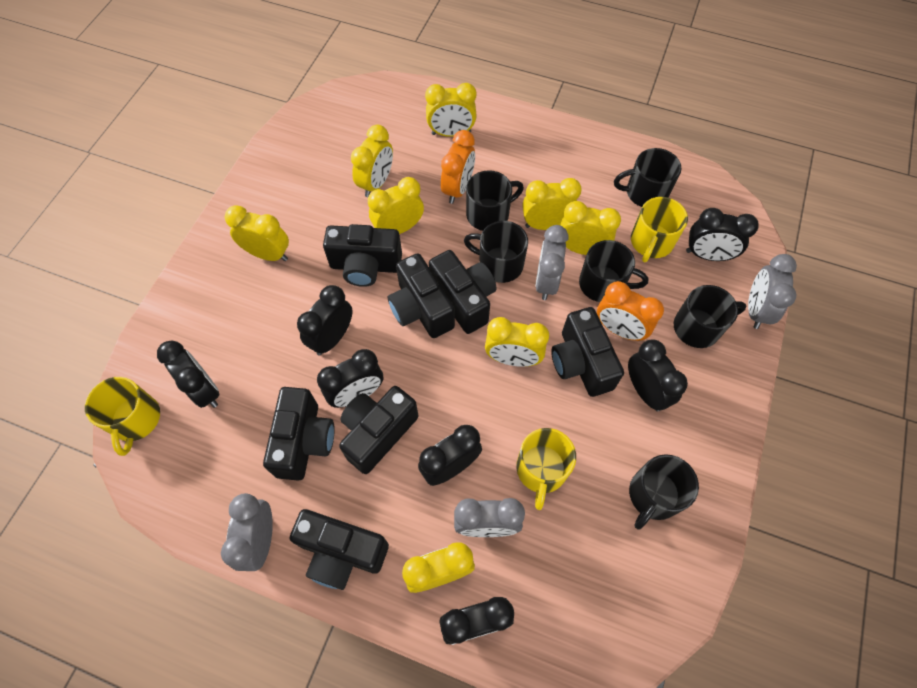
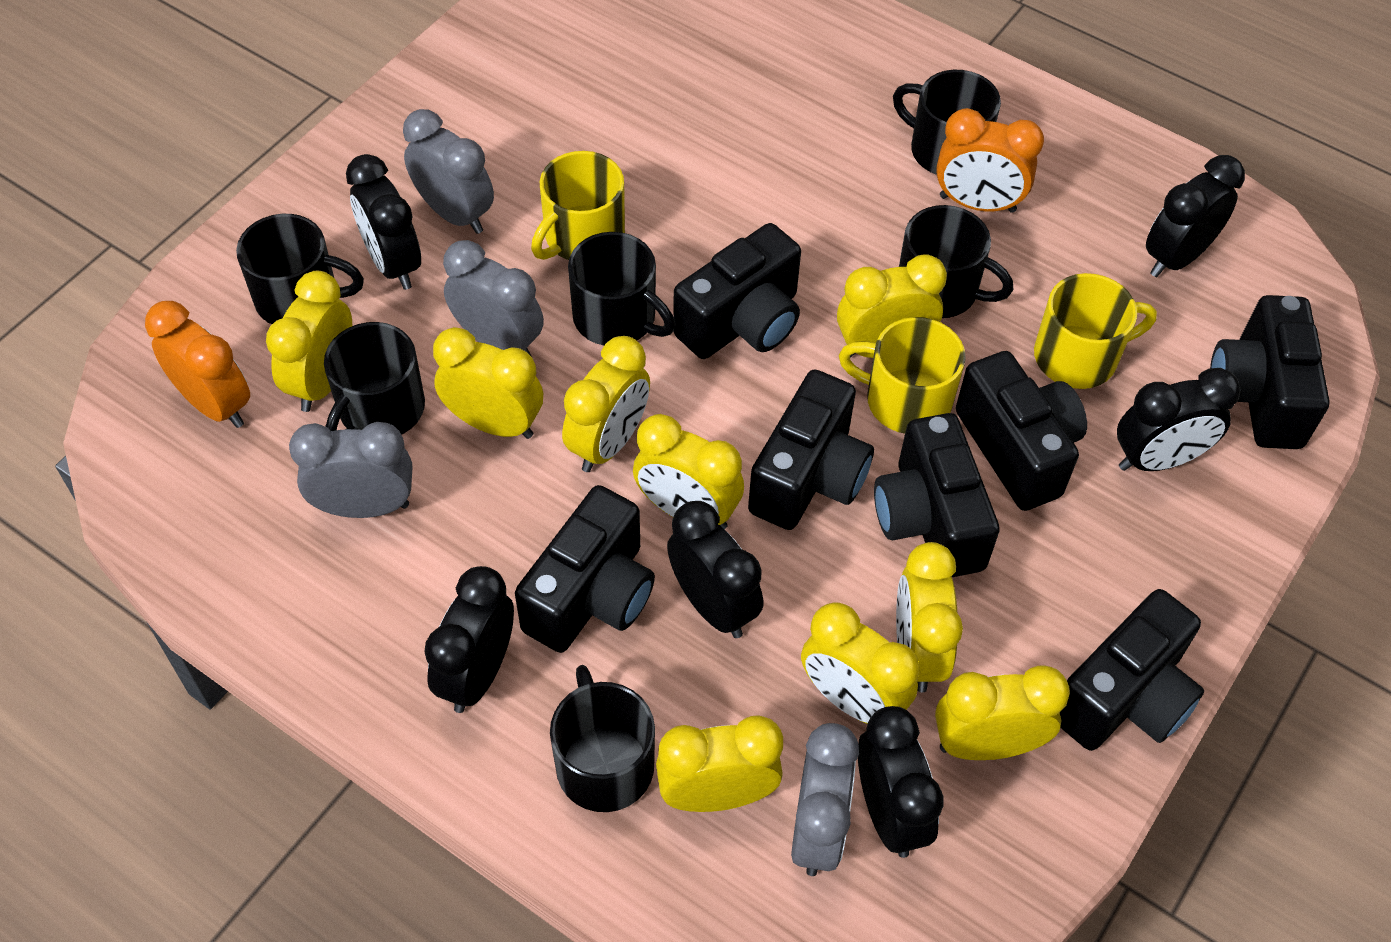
black clock: 7 -> 6
yellow clock: 8 -> 9

